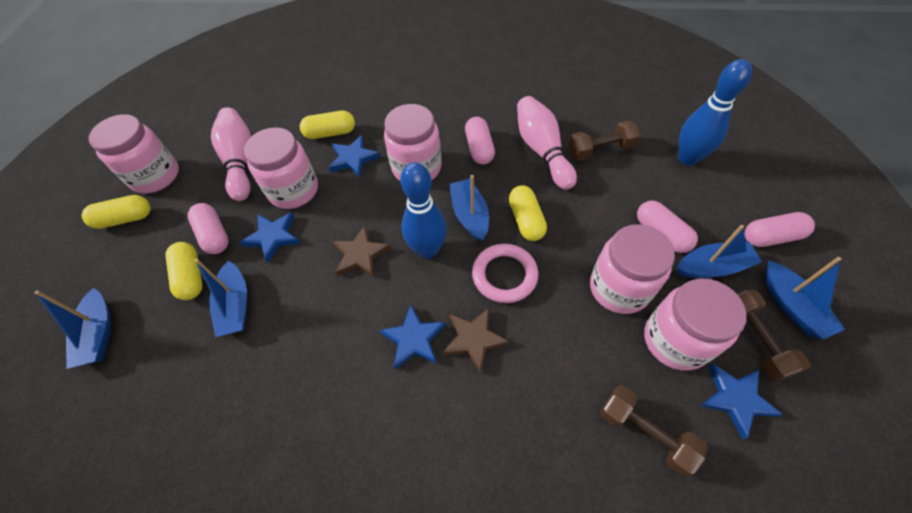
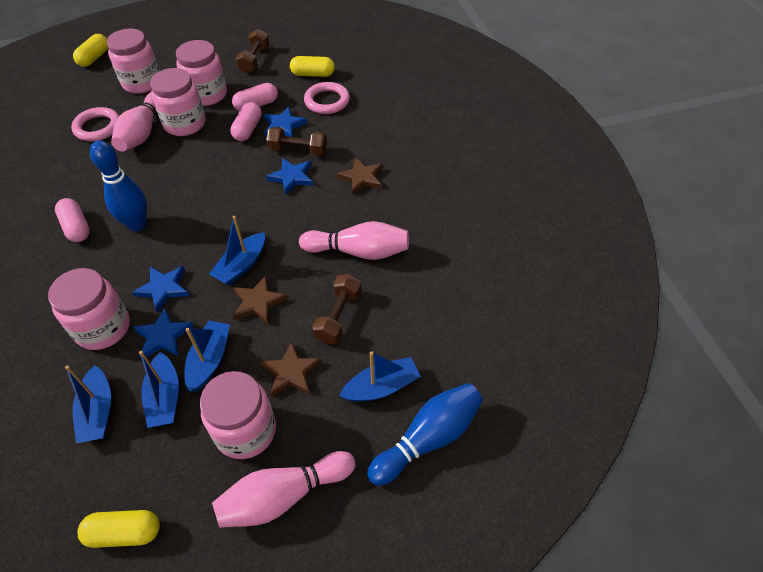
brown star: 2 -> 3
pink bowling pin: 2 -> 3
pink capsule: 4 -> 3
pink ring: 1 -> 2
yellow capsule: 4 -> 3

